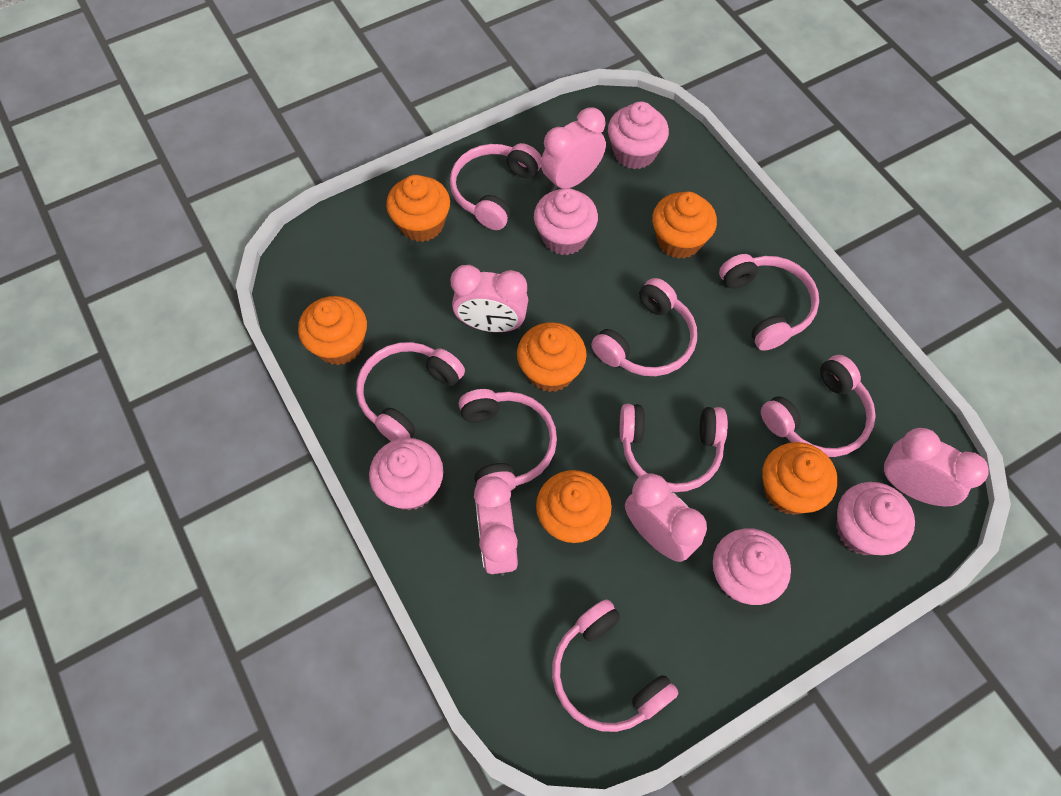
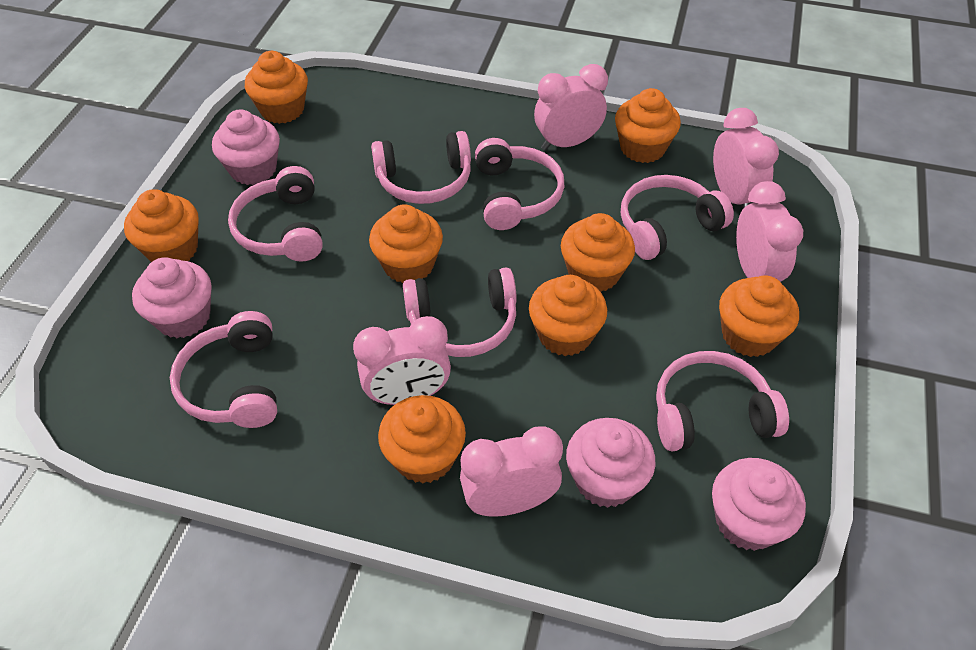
orange cupcake: 6 -> 8
pink cupcake: 5 -> 4
pink headphones: 8 -> 7

